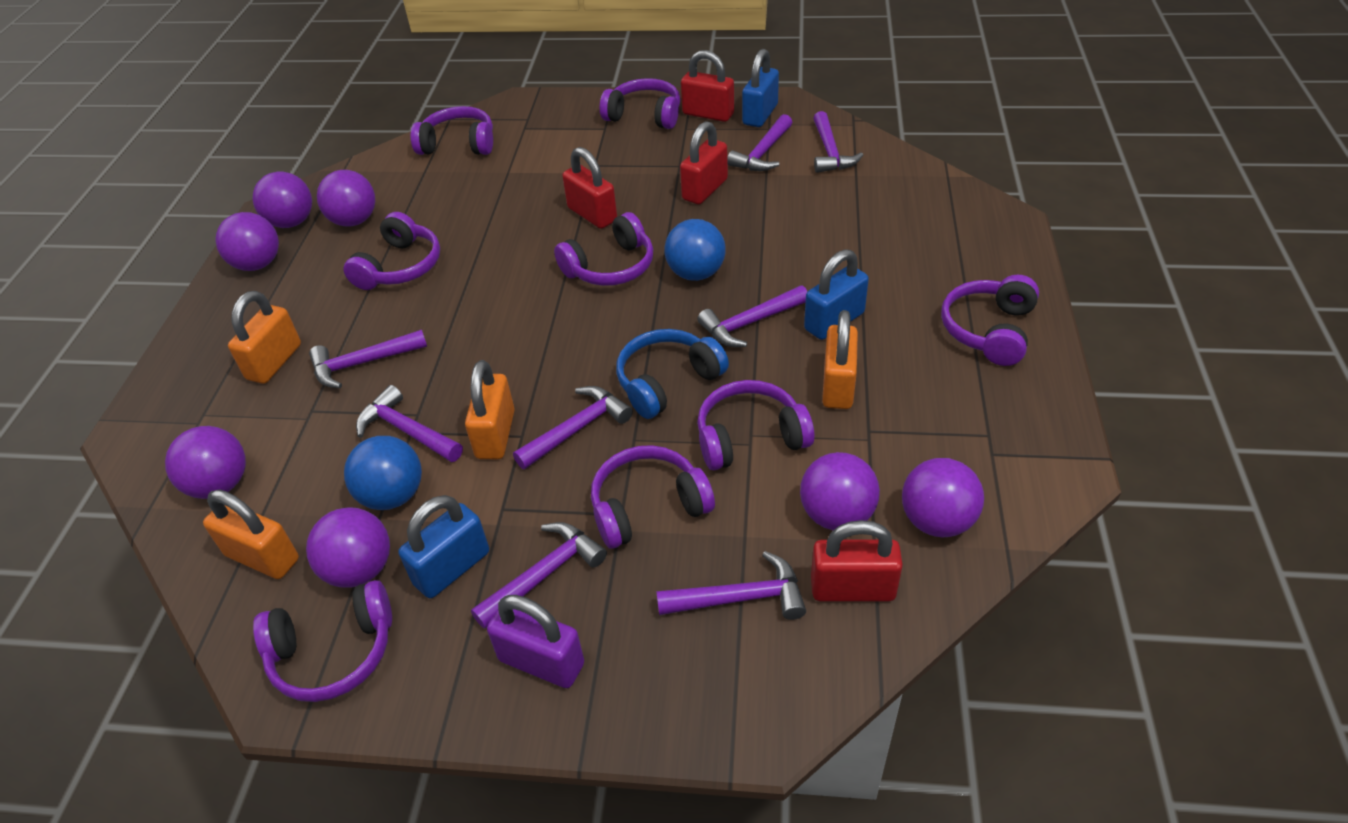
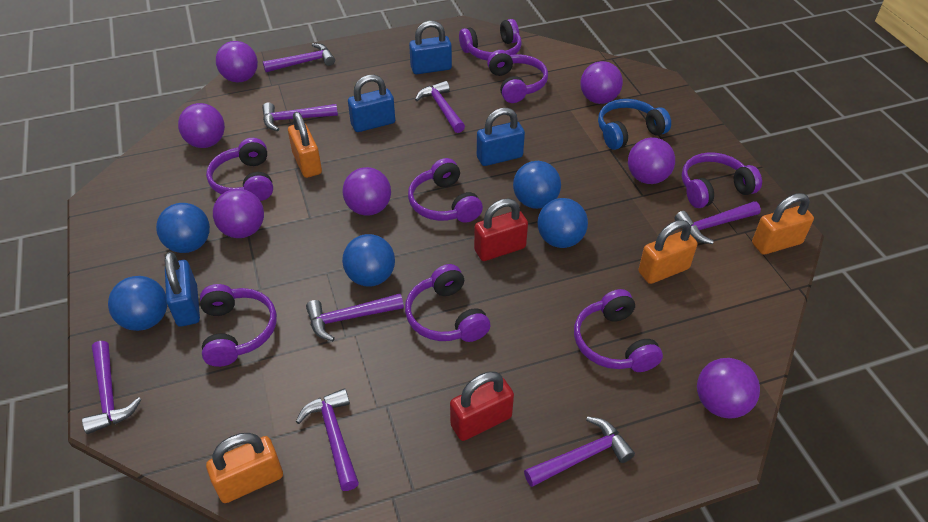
blue ball: 2 -> 5
blue padlock: 3 -> 4
purple padlock: 1 -> 0
red padlock: 4 -> 2

